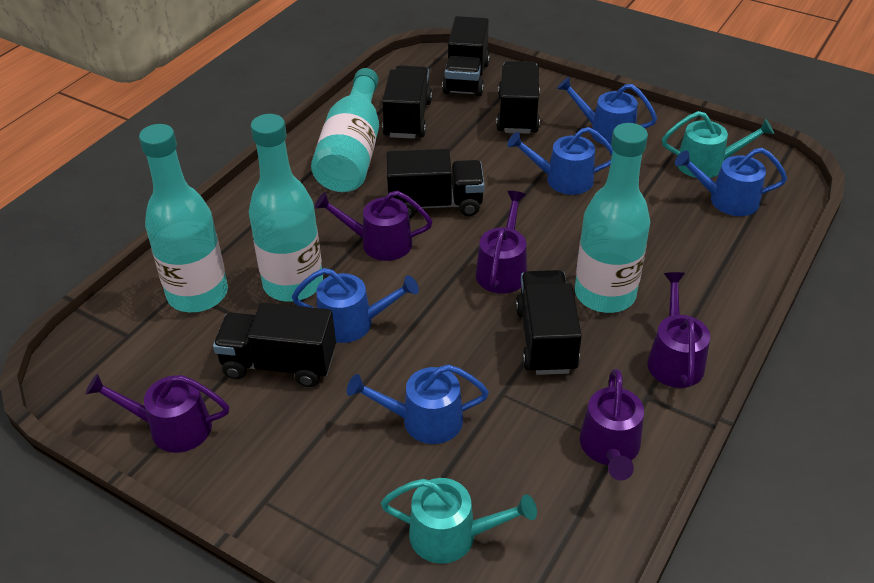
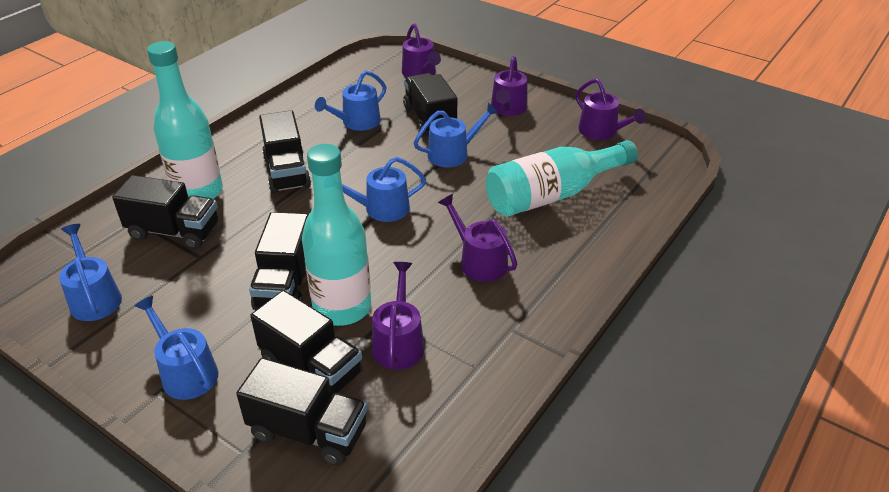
turquoise bottle: 4 -> 3
turquoise watering can: 2 -> 0

